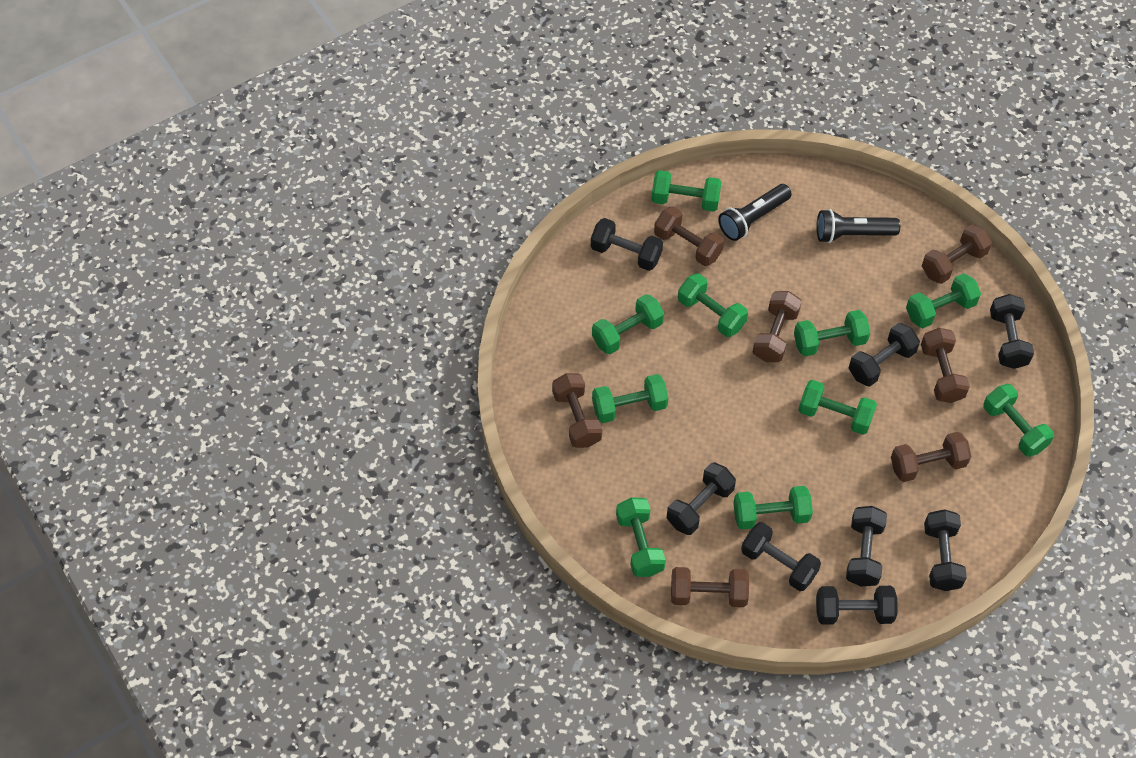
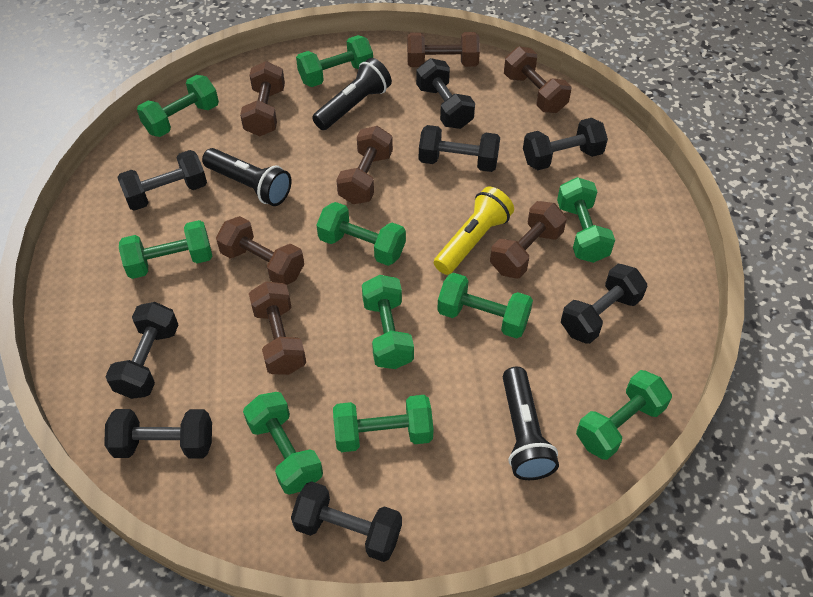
black flashlight: 2 -> 3
yellow flashlight: 0 -> 1

